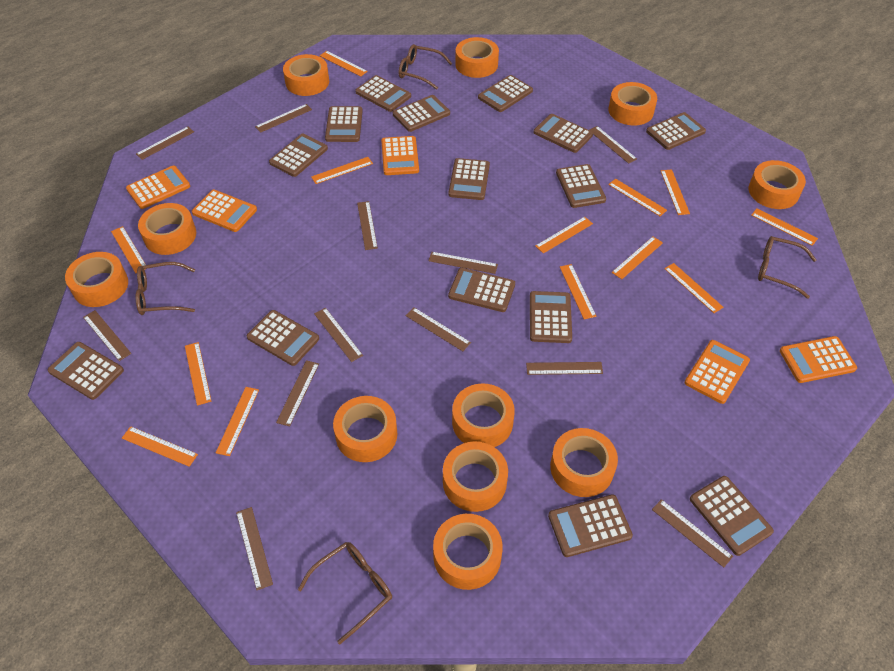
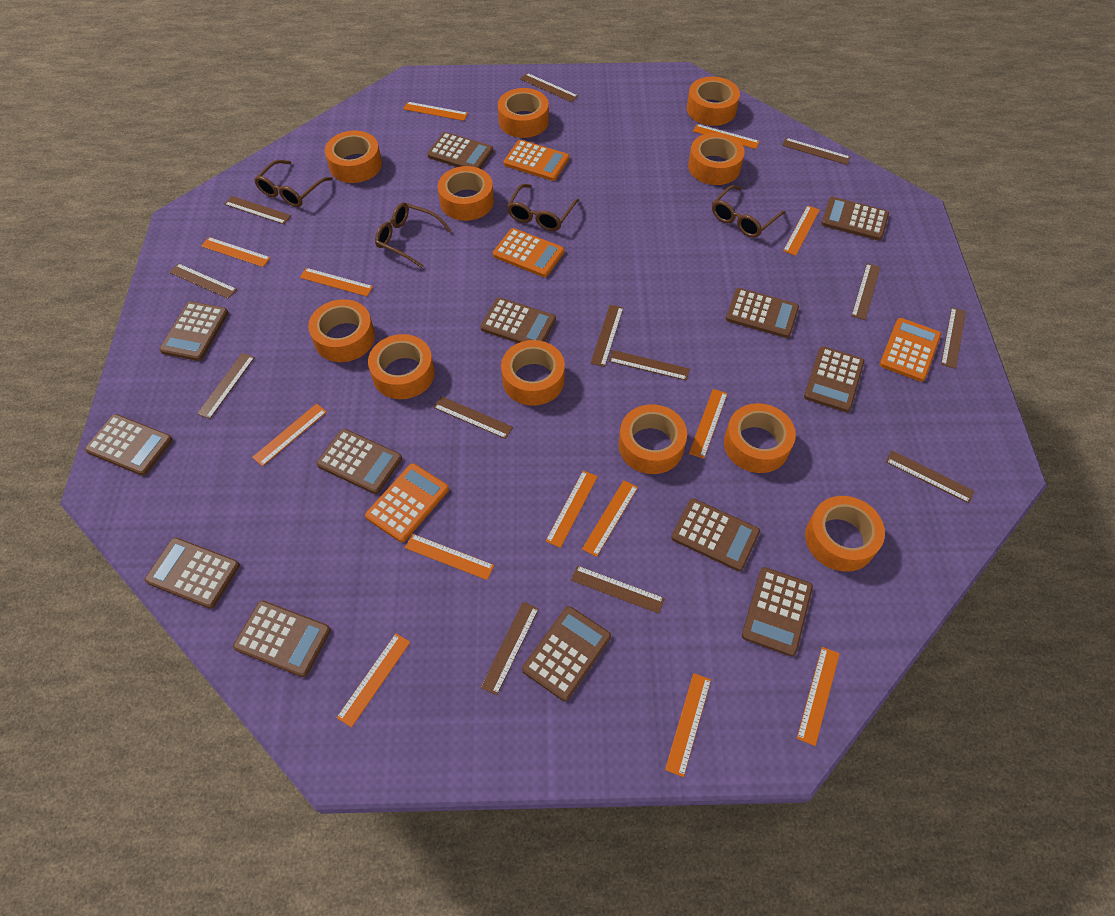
brown calculator: 15 -> 13
brown ruler: 12 -> 13
orange calculator: 5 -> 4

